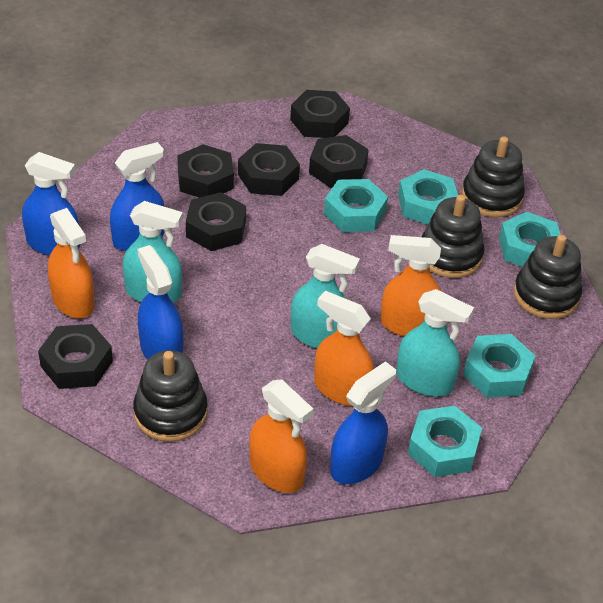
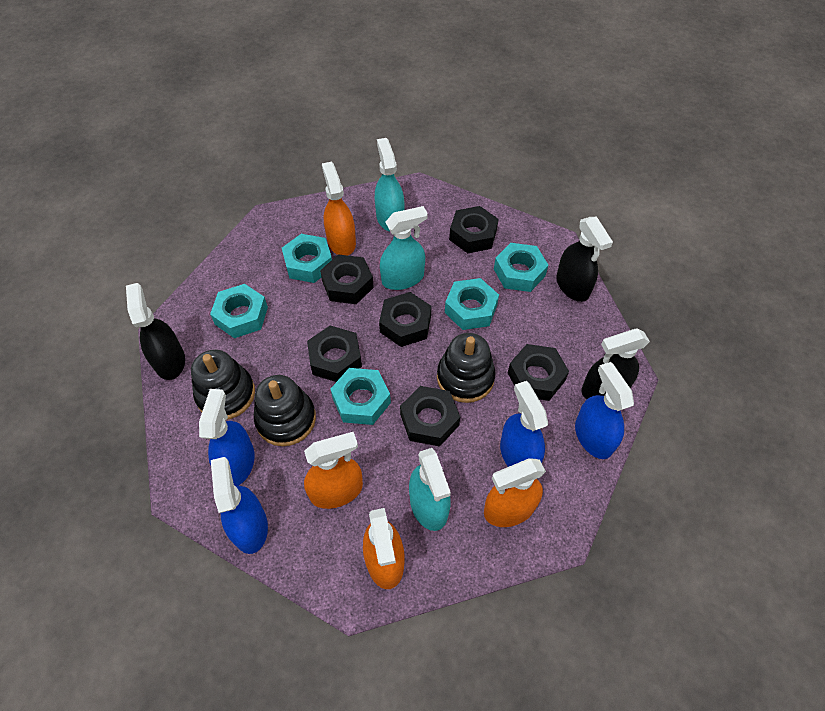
black spray bottle: 0 -> 3
black stacking toy: 4 -> 3

